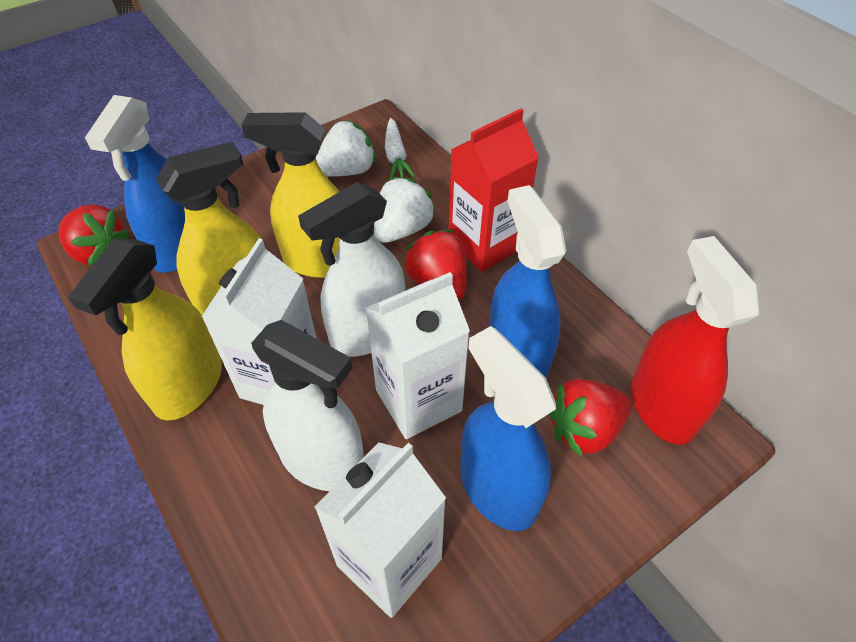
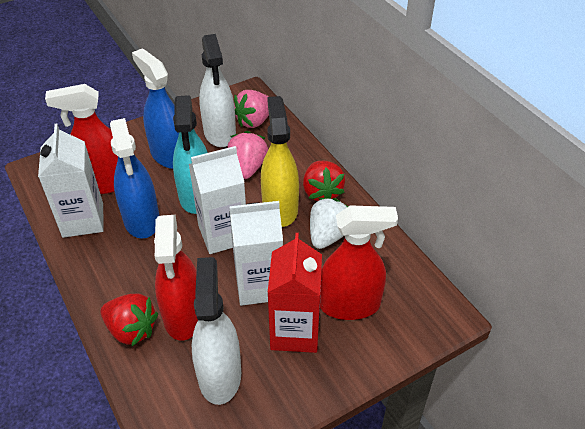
blue spray bottle: 3 -> 2
pink strawberry: 0 -> 2
red spray bottle: 1 -> 3
red strawberry: 3 -> 2
turquoise spray bottle: 0 -> 1
white carrot: 1 -> 0
white strawberry: 2 -> 1
yellow spray bottle: 3 -> 1

